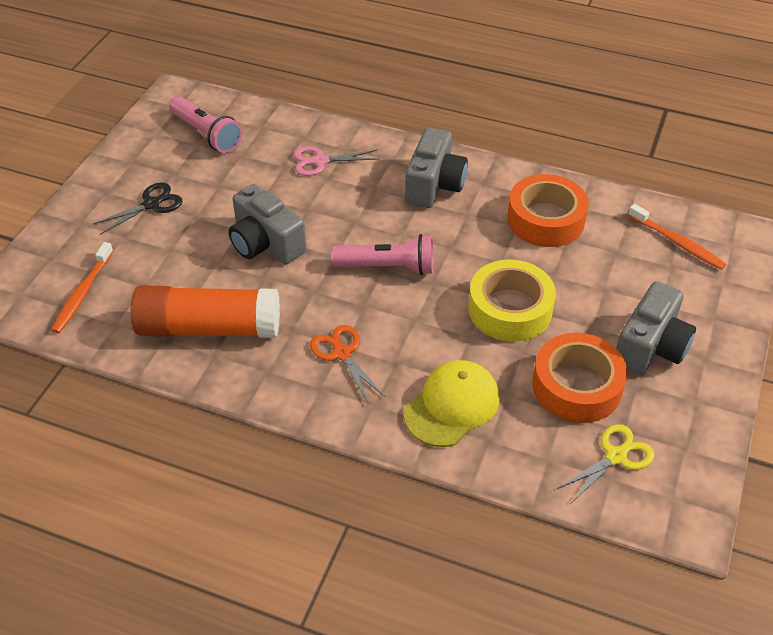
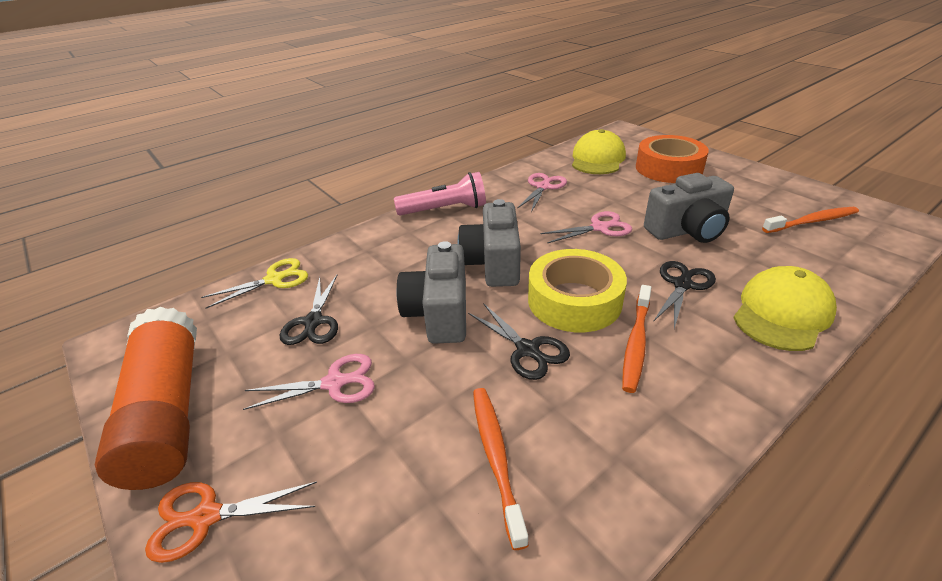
black scissors: 1 -> 3
orange tape: 2 -> 1
orange toothbrush: 2 -> 3
pink flashlight: 2 -> 1
pink scissors: 1 -> 3
yellow cap: 1 -> 2

